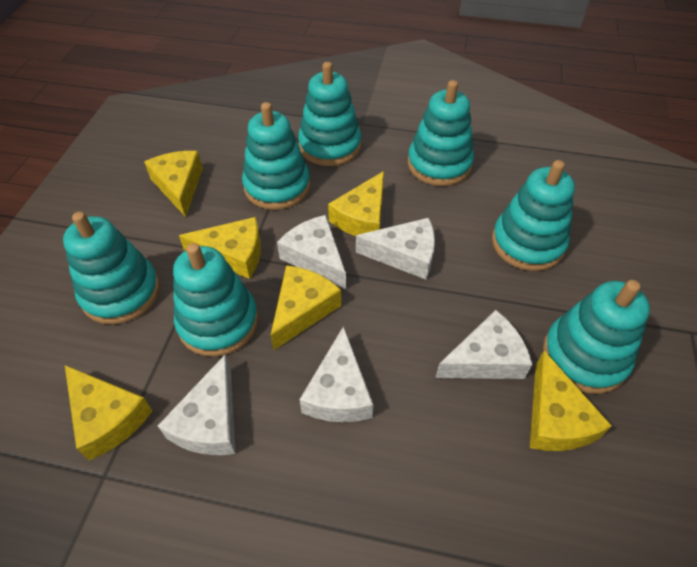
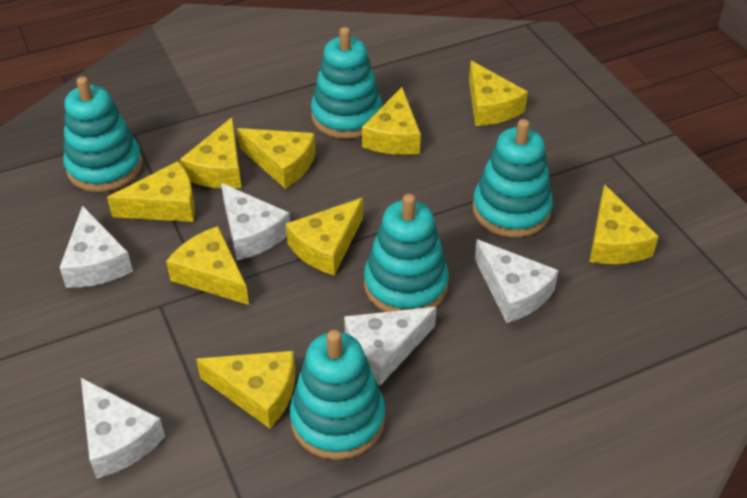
turquoise stacking toy: 7 -> 5
yellow cheese: 6 -> 9

